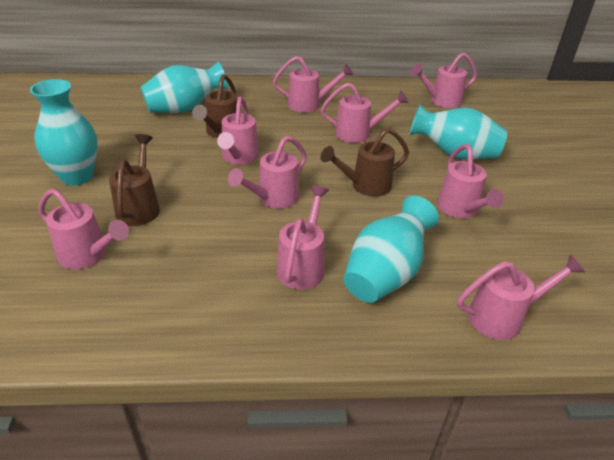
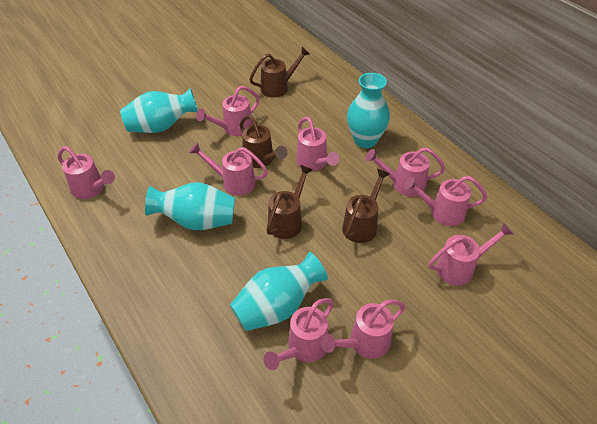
brown watering can: 3 -> 4

